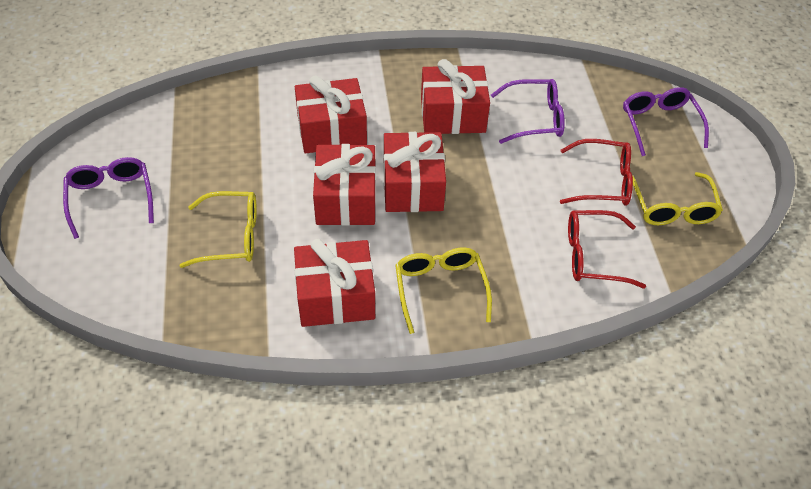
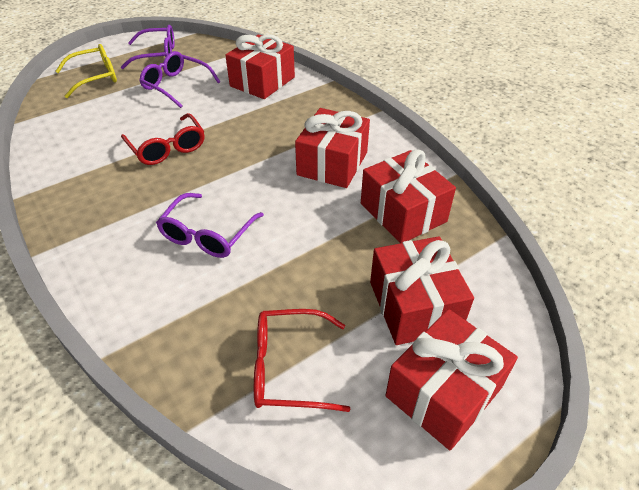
yellow glasses: 3 -> 1

